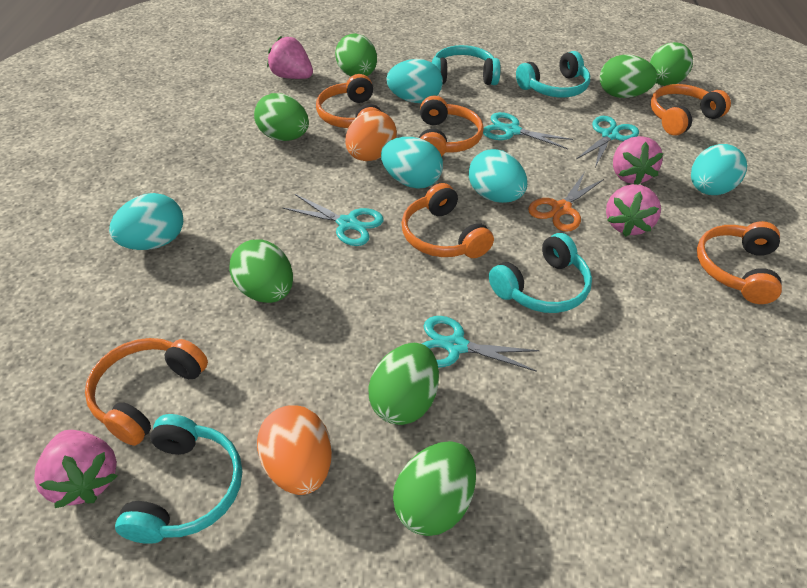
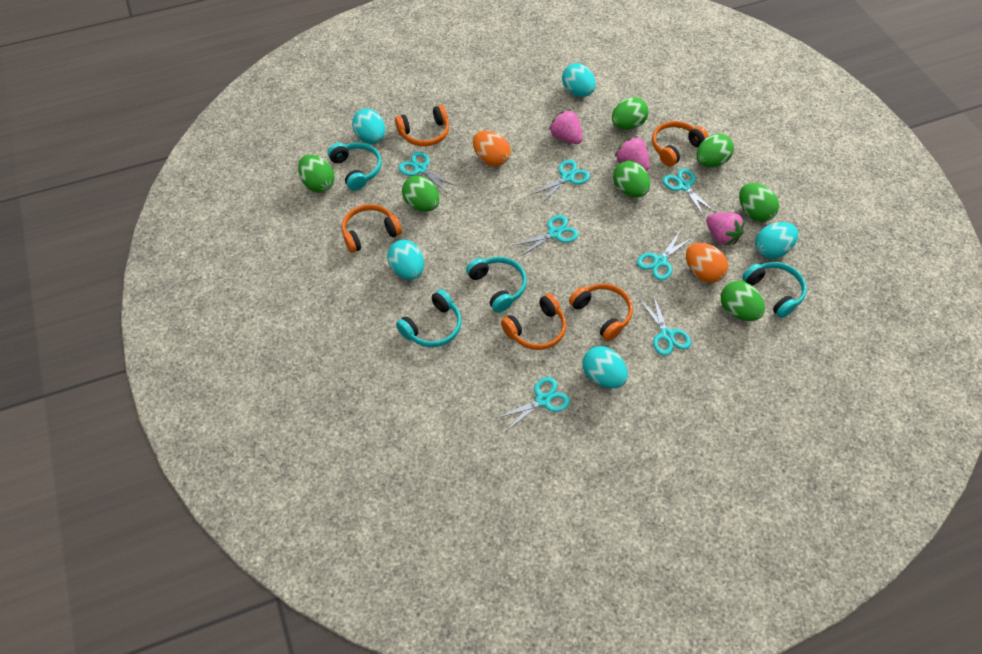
orange headphones: 6 -> 5
orange scissors: 1 -> 0
pink strawberry: 4 -> 3
turquoise scissors: 4 -> 7

